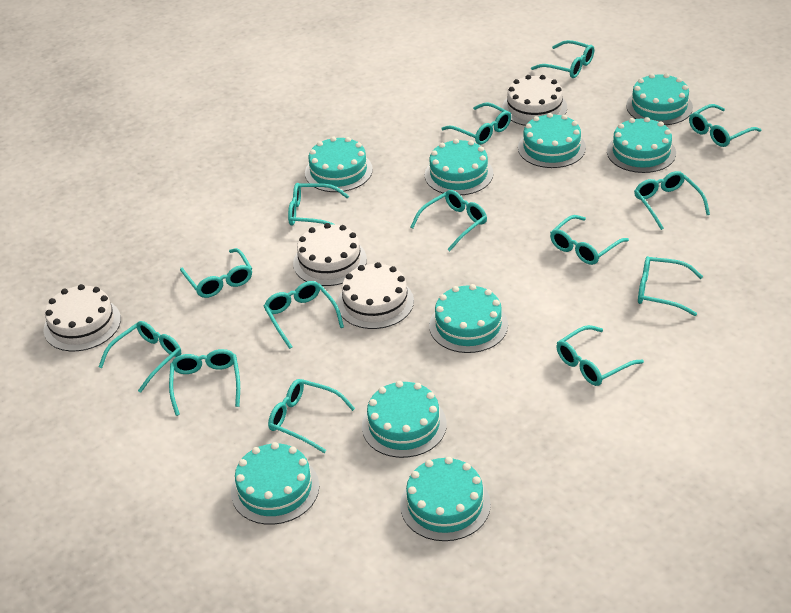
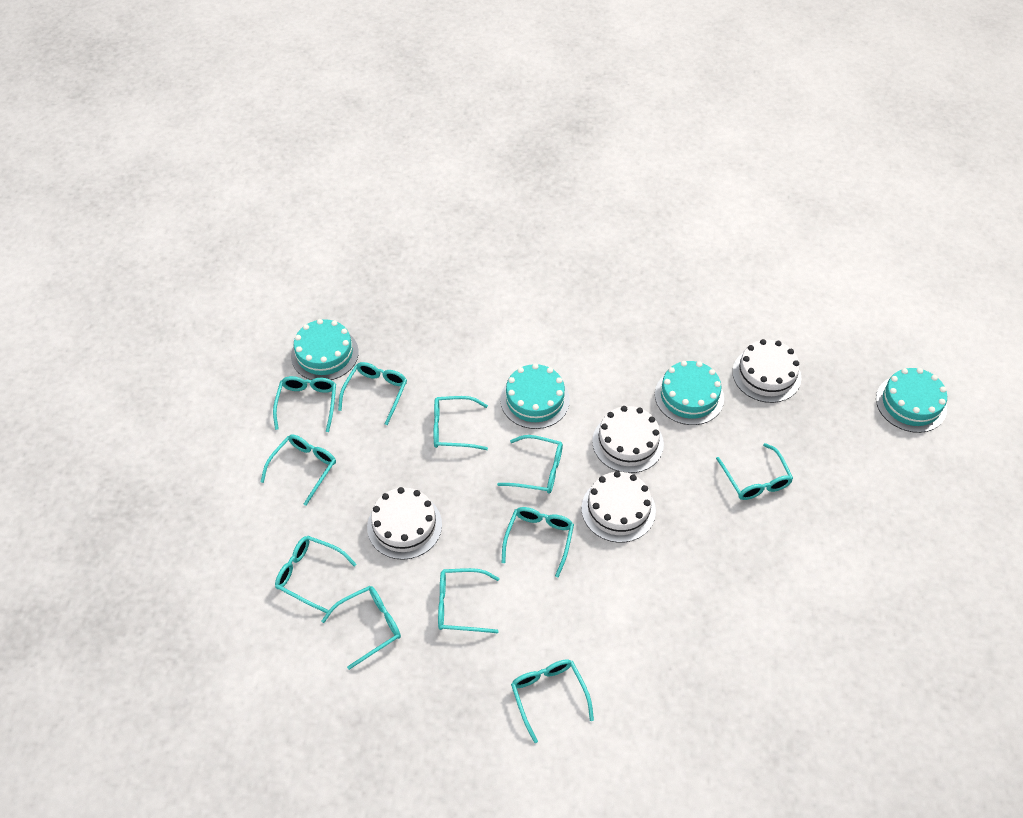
turquoise cake: 9 -> 4
turquoise glasses: 14 -> 11

